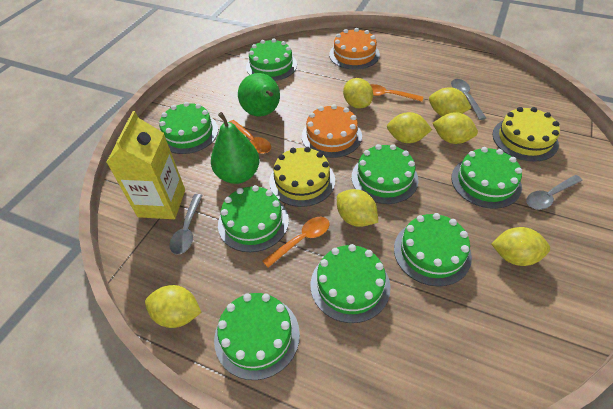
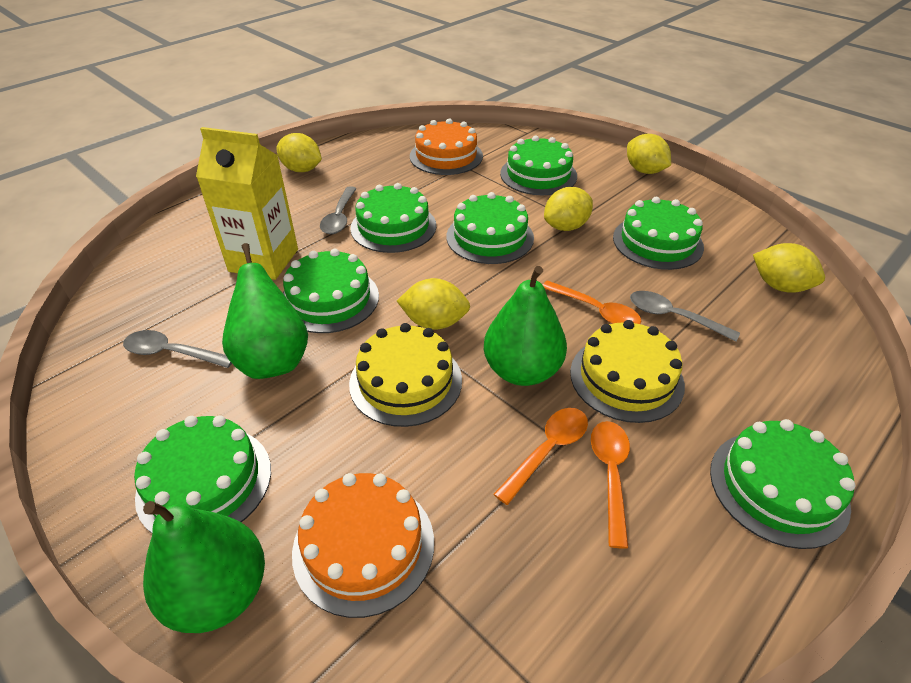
green cake: 8 -> 7
green pear: 2 -> 3
yellow lemon: 7 -> 5

